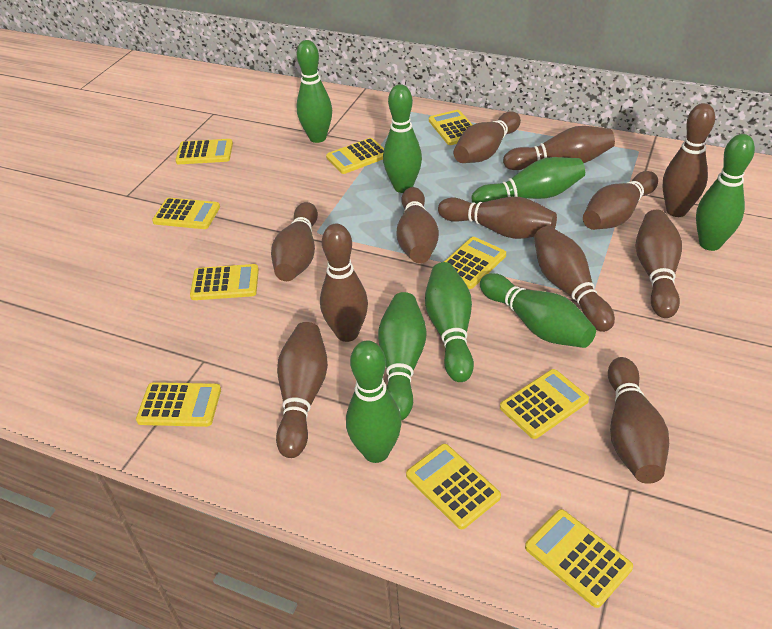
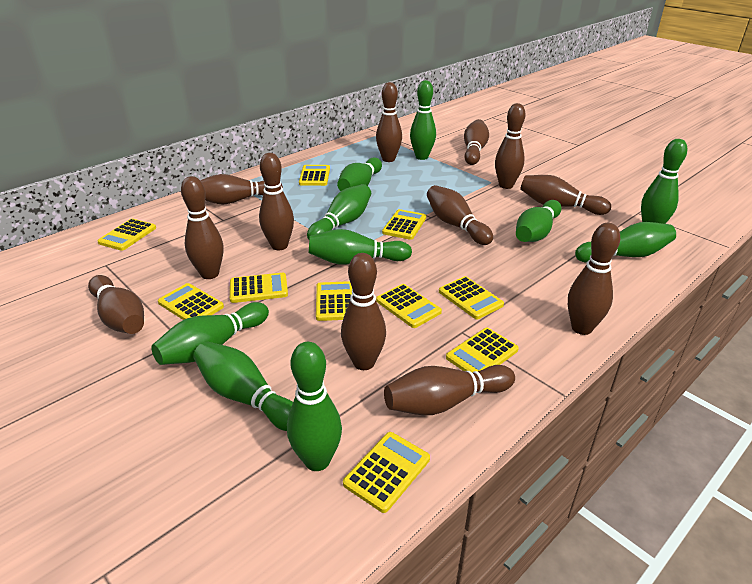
green bowling pin: 8 -> 10

